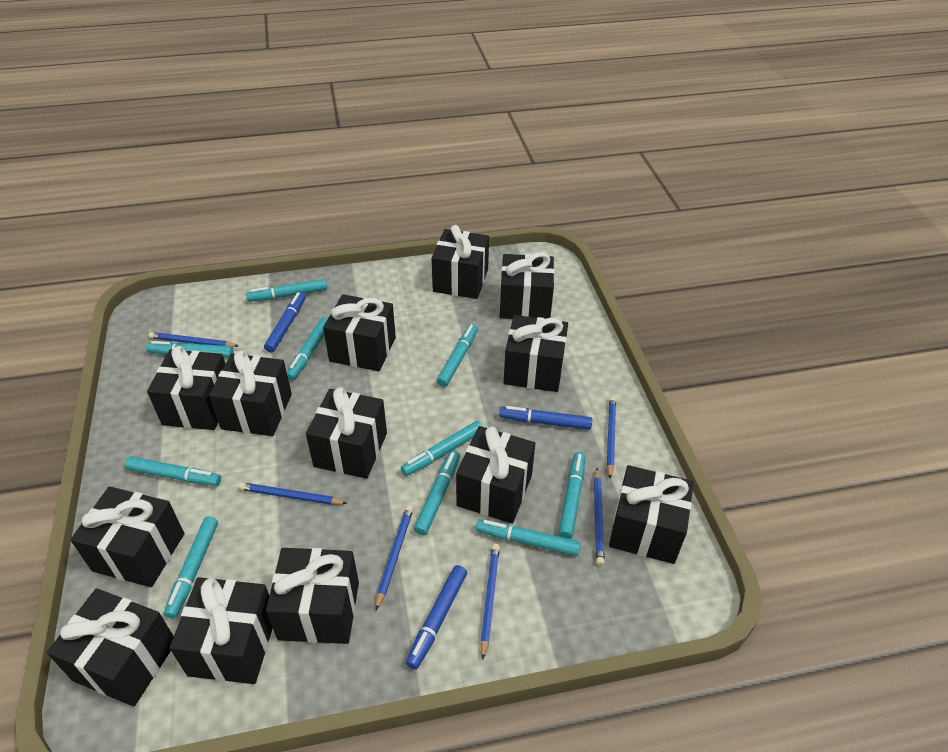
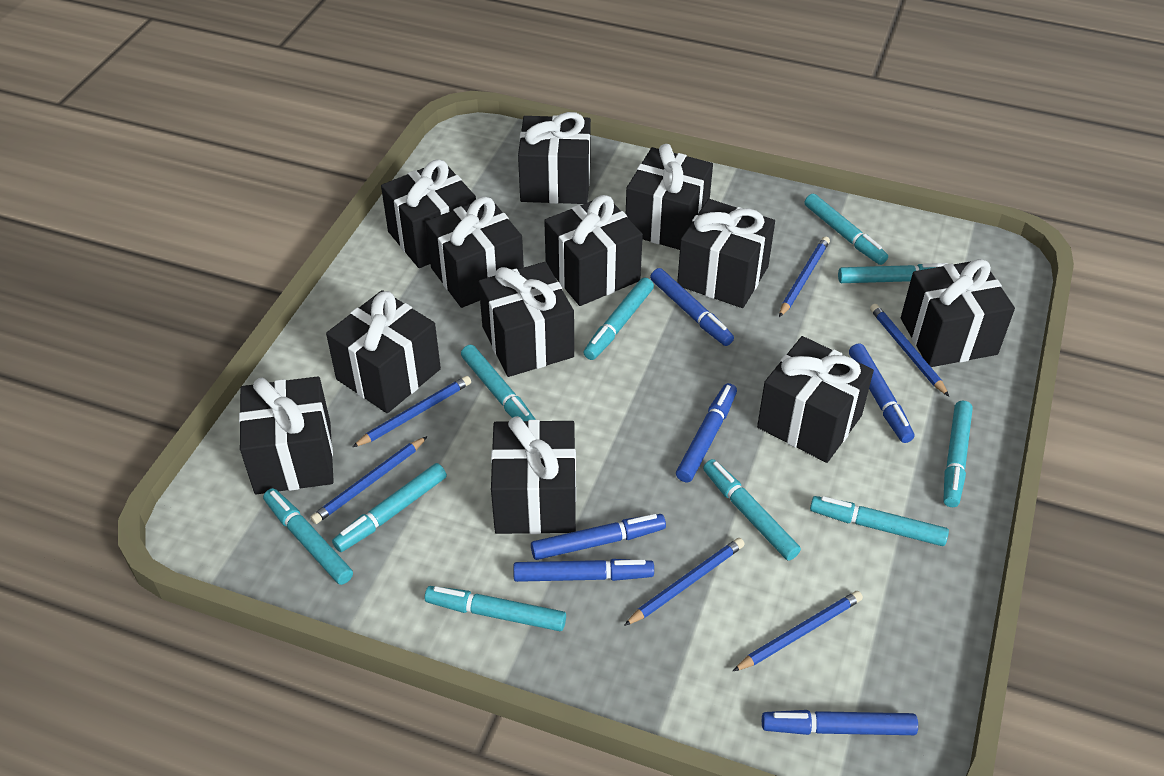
black gift: 13 -> 12
blue marker: 3 -> 6

